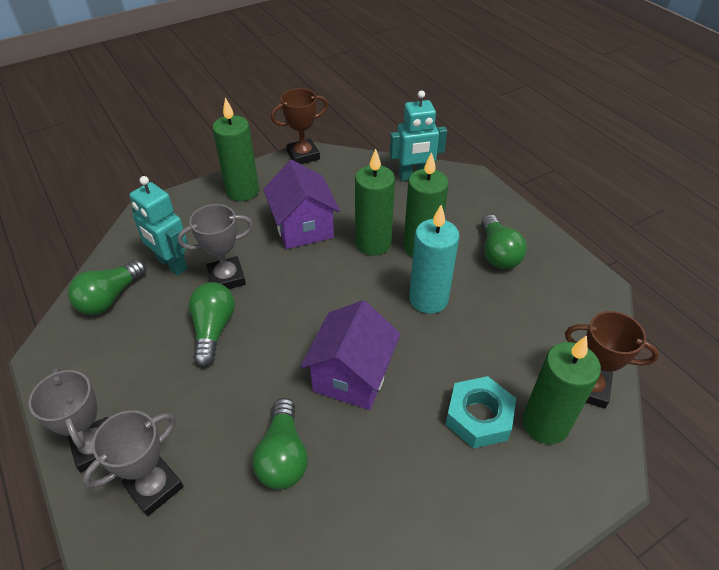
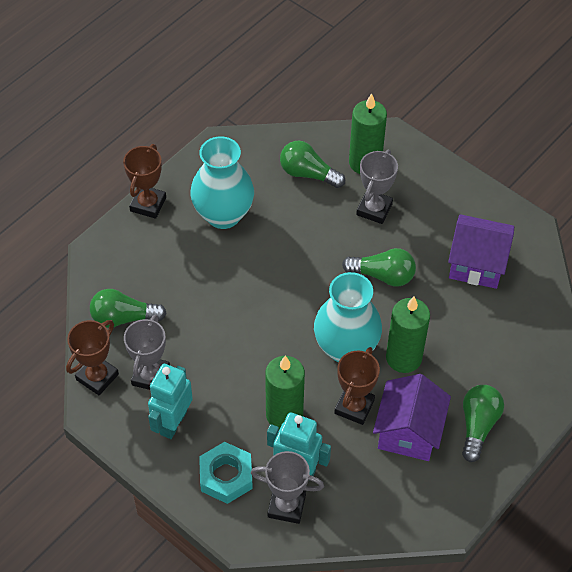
brown trophy: 2 -> 3
green candle: 4 -> 3
turquoise candle: 1 -> 0
turquoise vase: 0 -> 2

